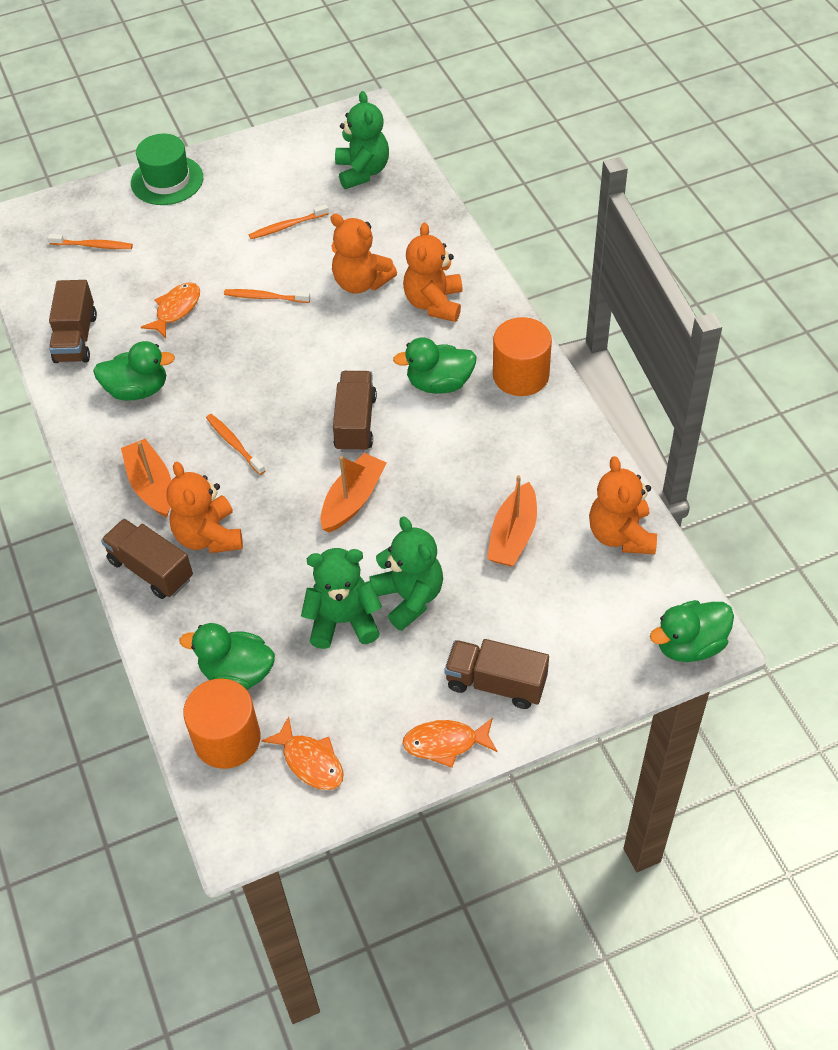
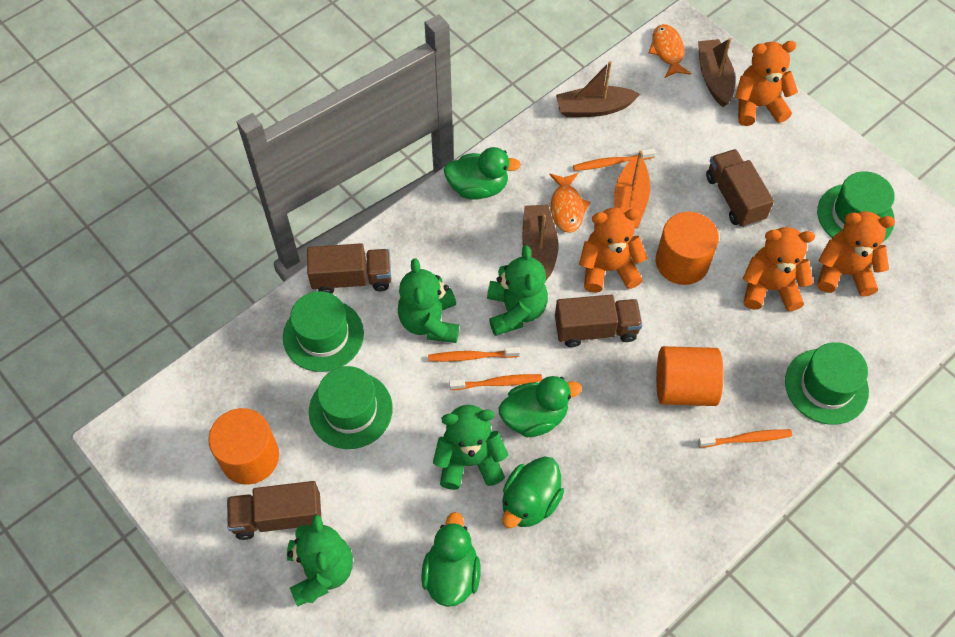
brown boat: 0 -> 3
green hat: 1 -> 4
green teddy bear: 3 -> 4
orange boat: 3 -> 1
orange cylinder: 2 -> 3
orange fish: 3 -> 2

